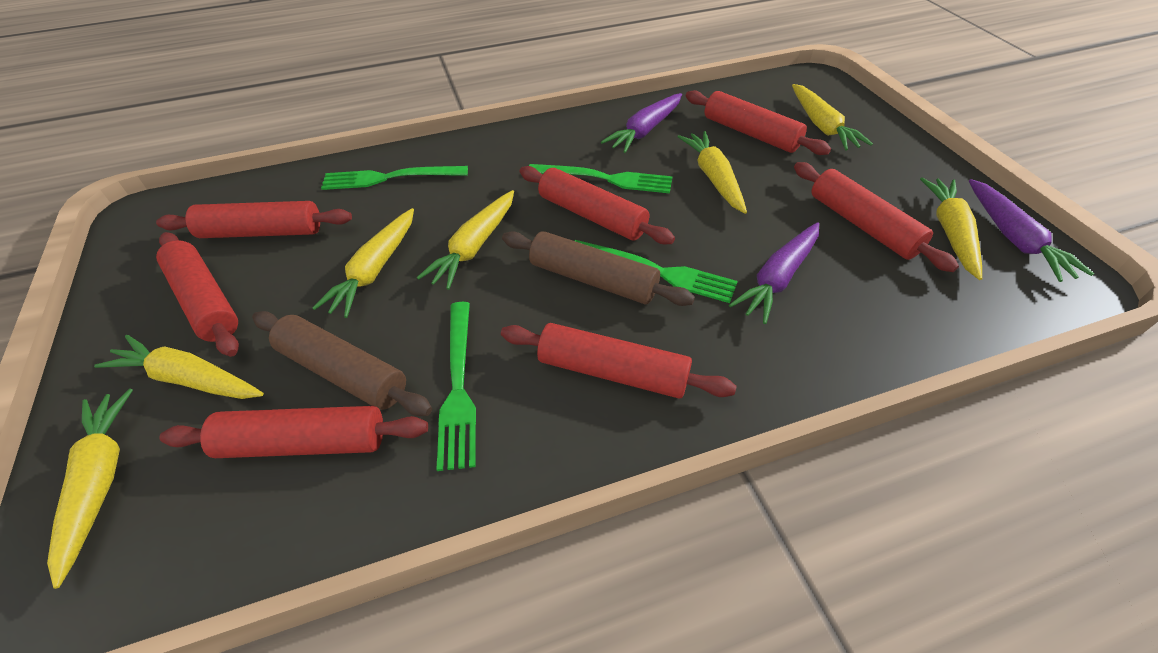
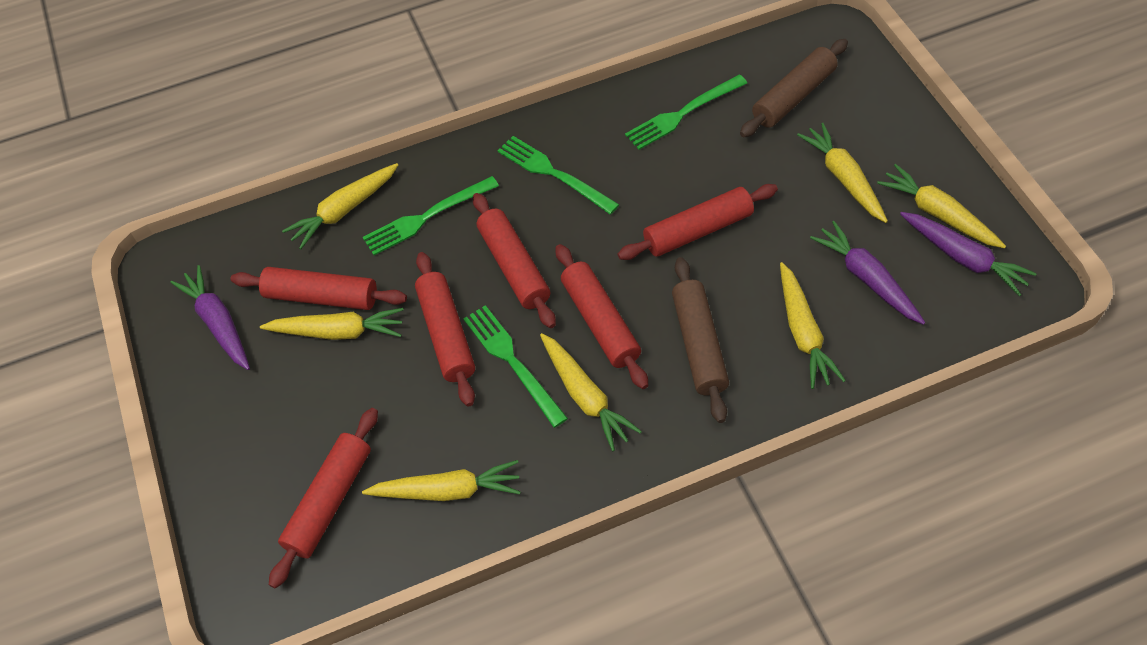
red rolling pin: 7 -> 6

